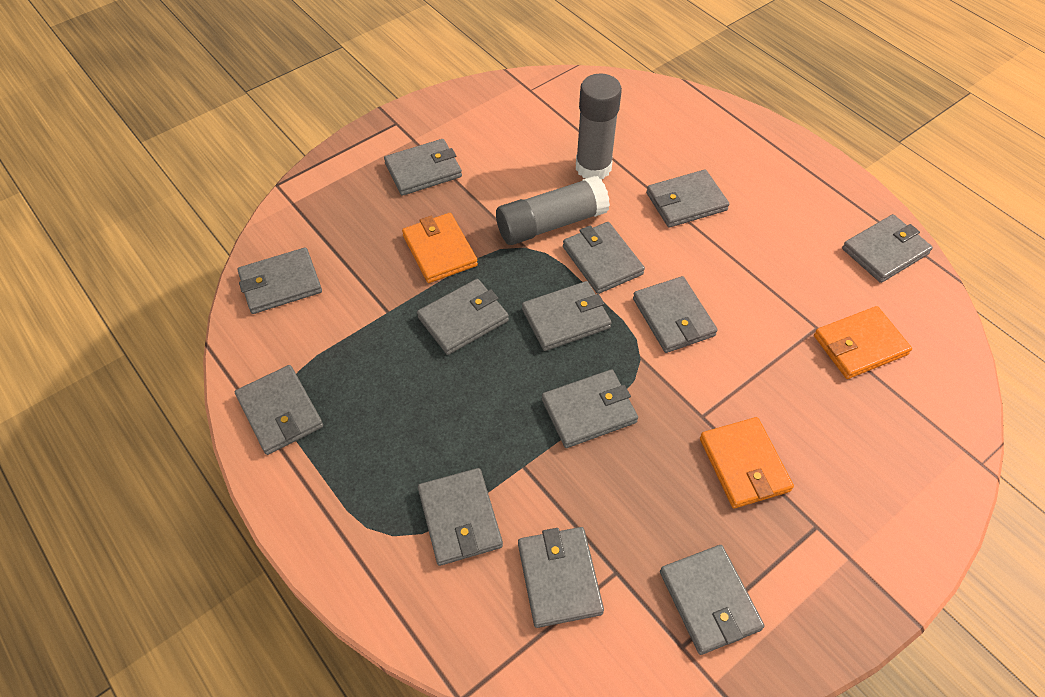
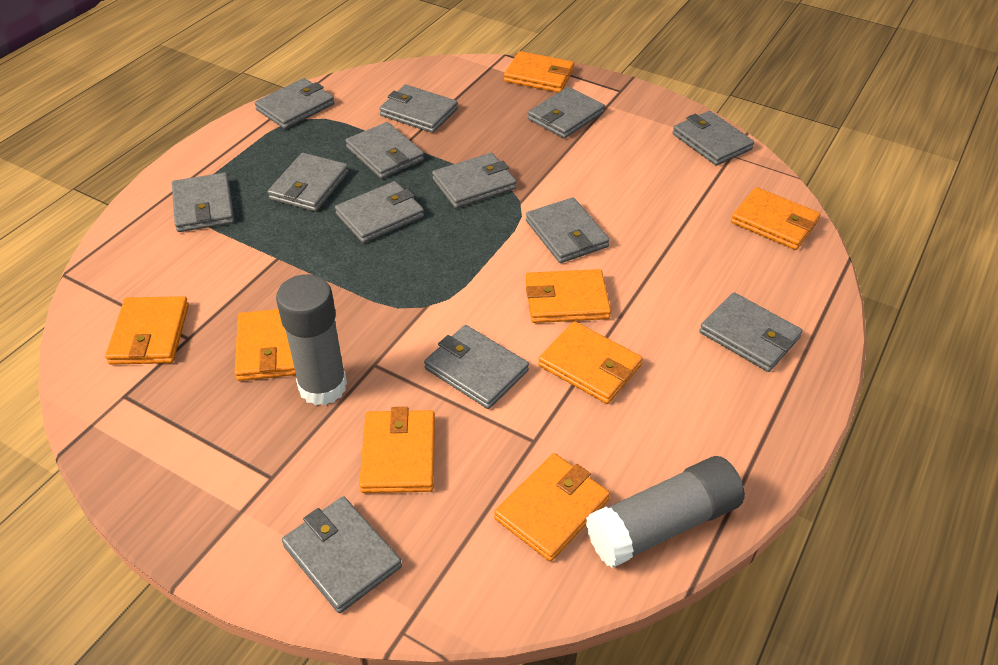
orange wallet: 3 -> 8

